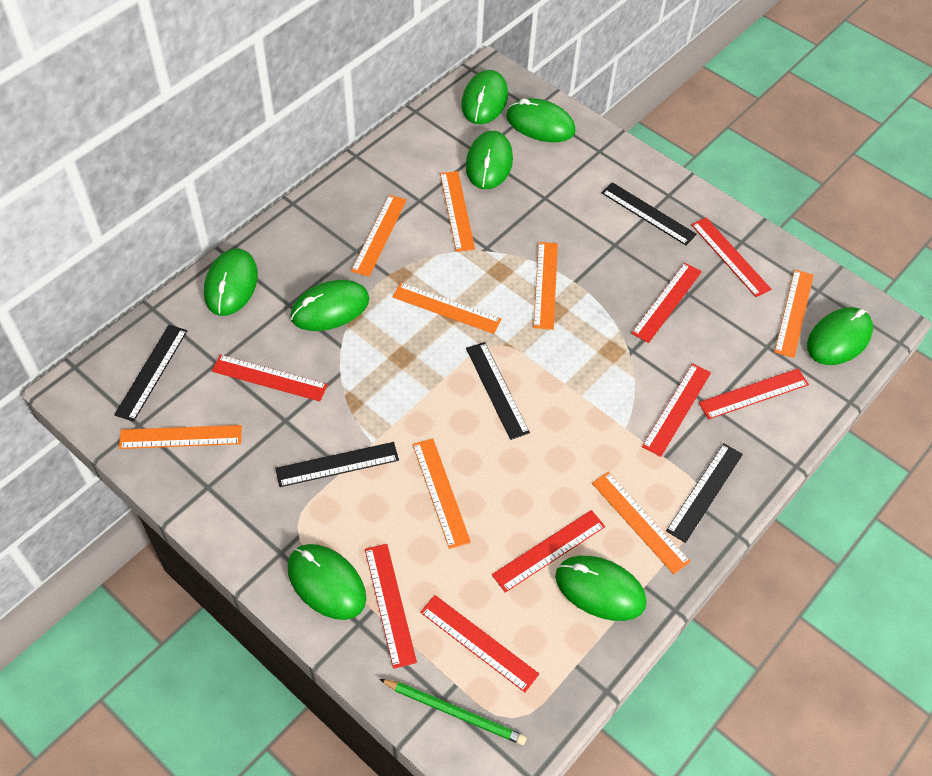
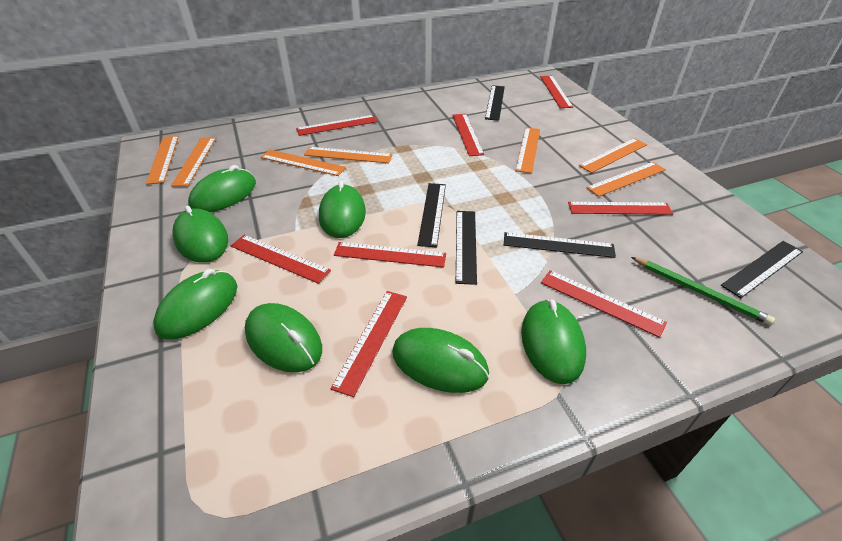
green mouse: 8 -> 7
orange ruler: 8 -> 7

